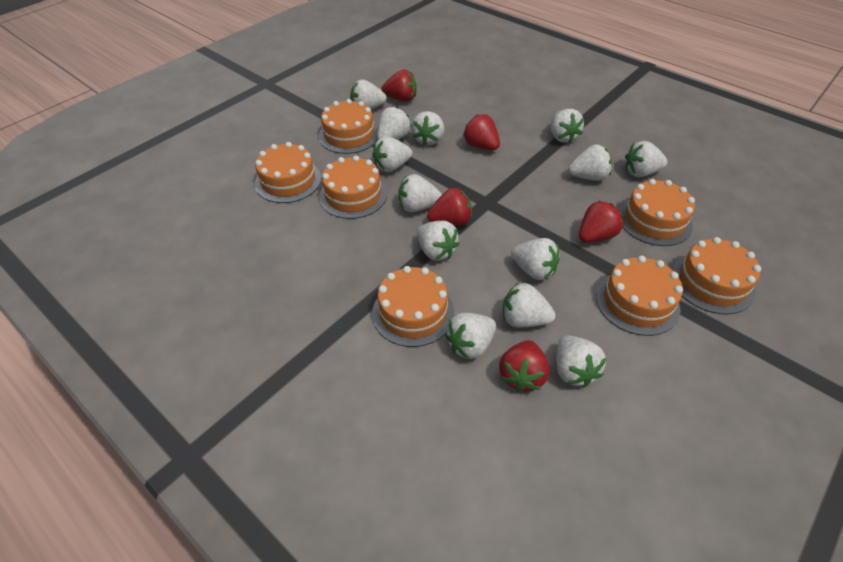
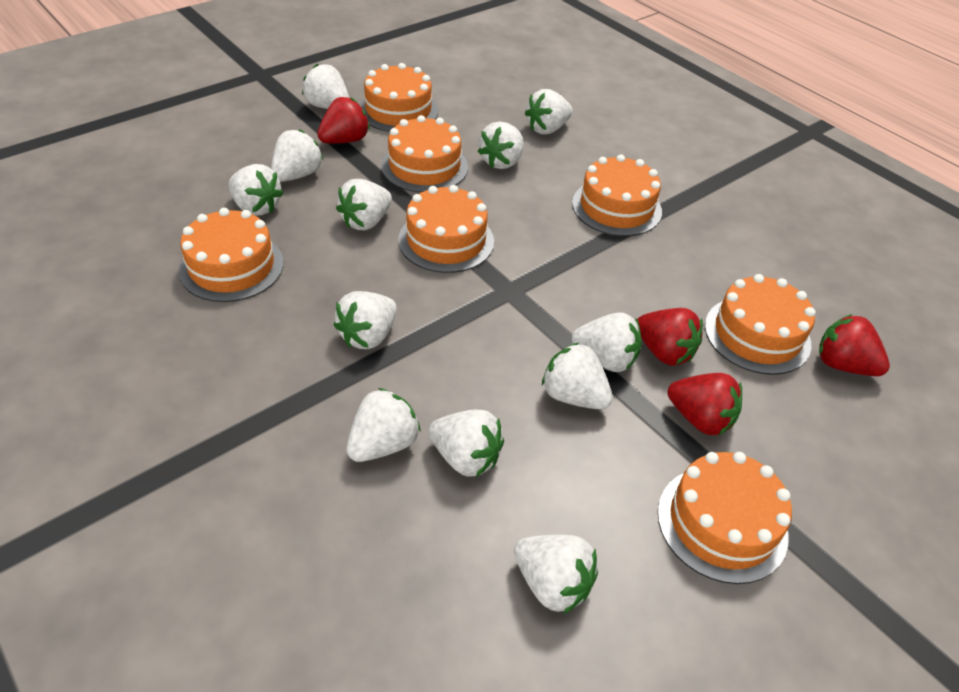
red strawberry: 5 -> 4
white strawberry: 13 -> 12

